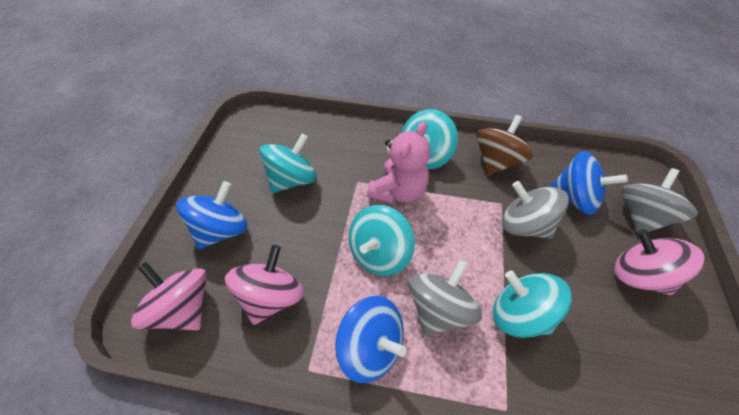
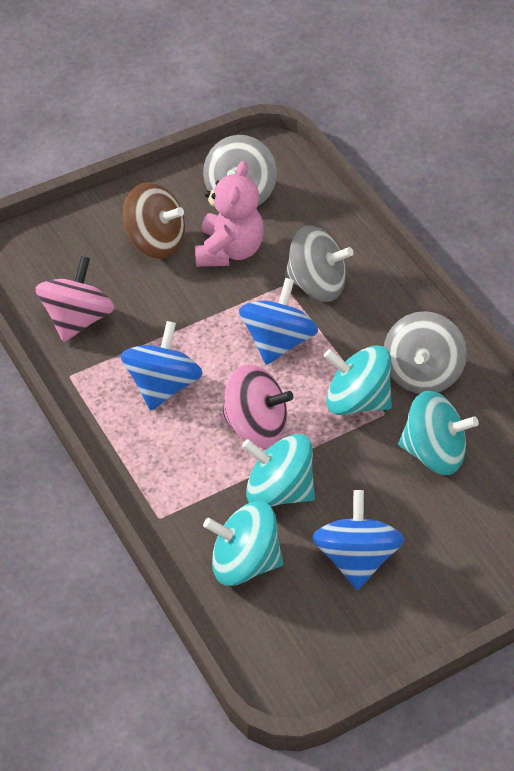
pink spinning top: 3 -> 2

